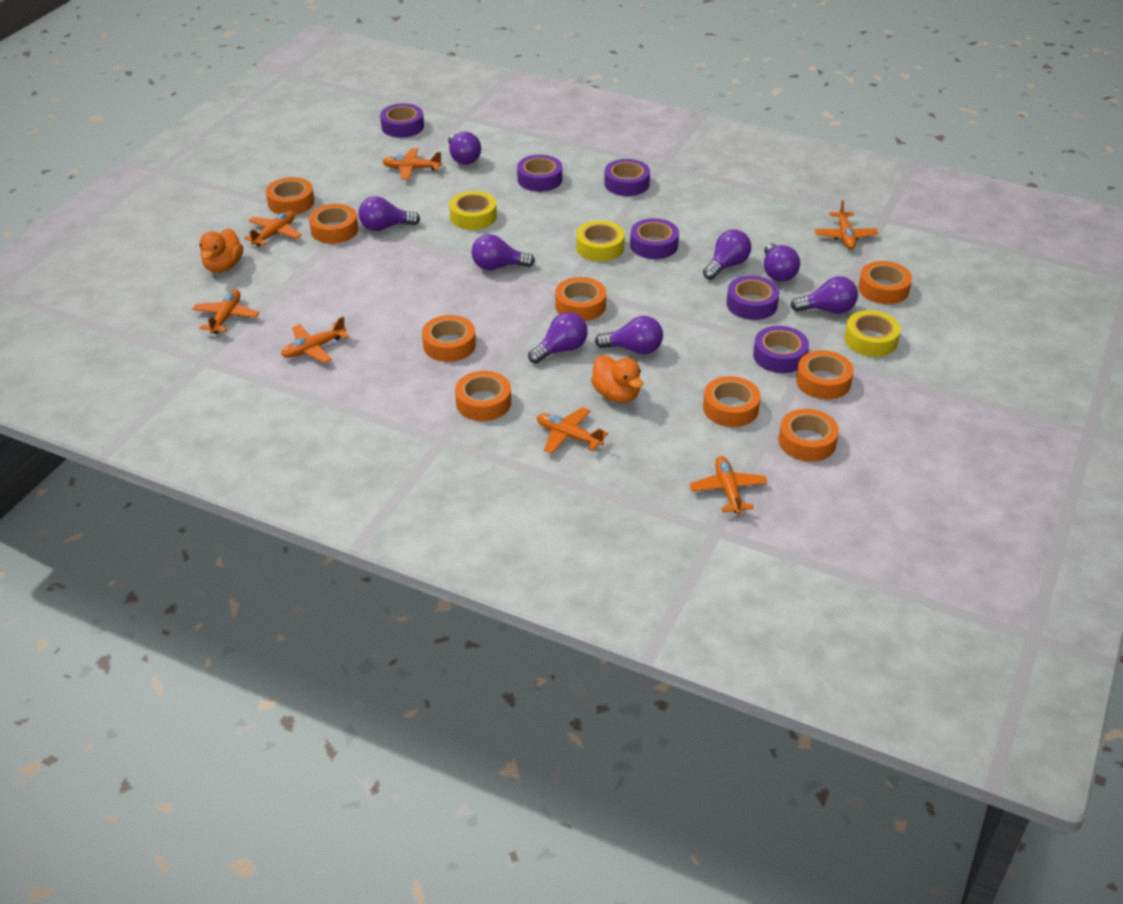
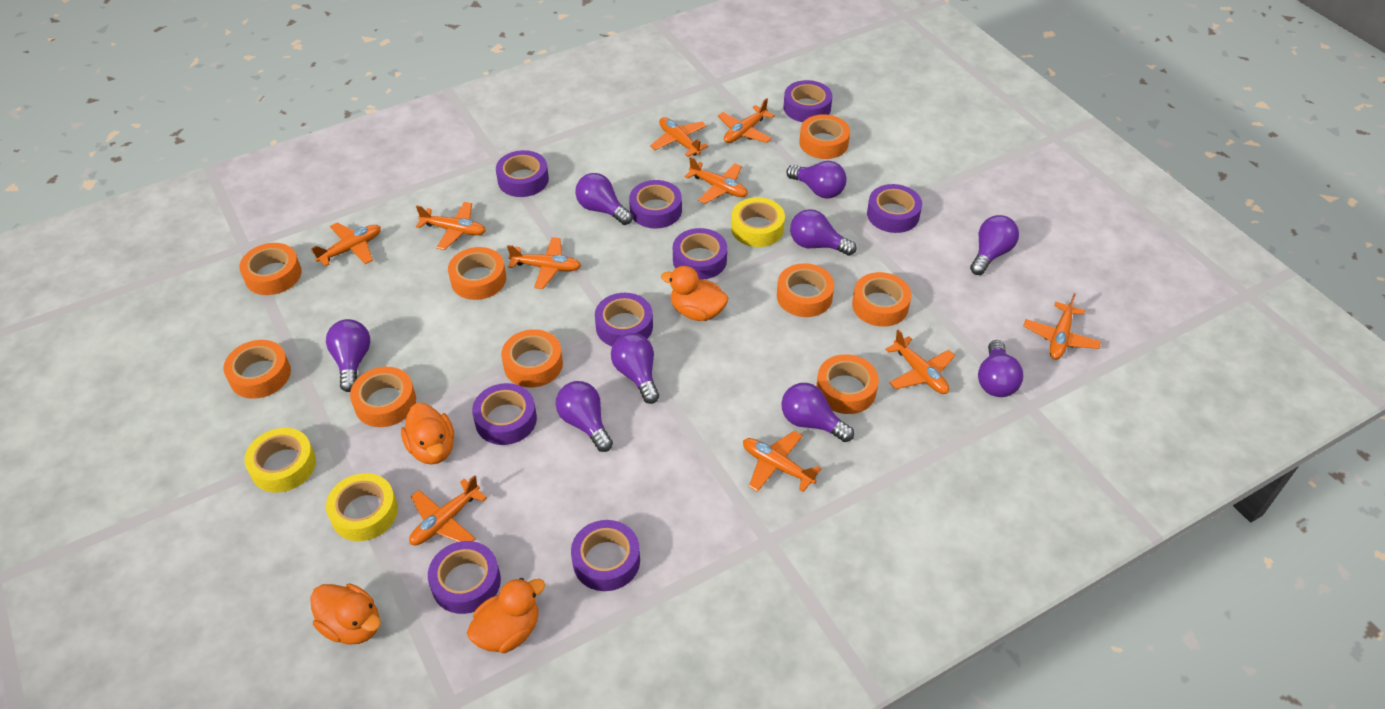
orange duck: 2 -> 4
orange plane: 7 -> 10
purple light bulb: 8 -> 9
purple tape: 6 -> 9

